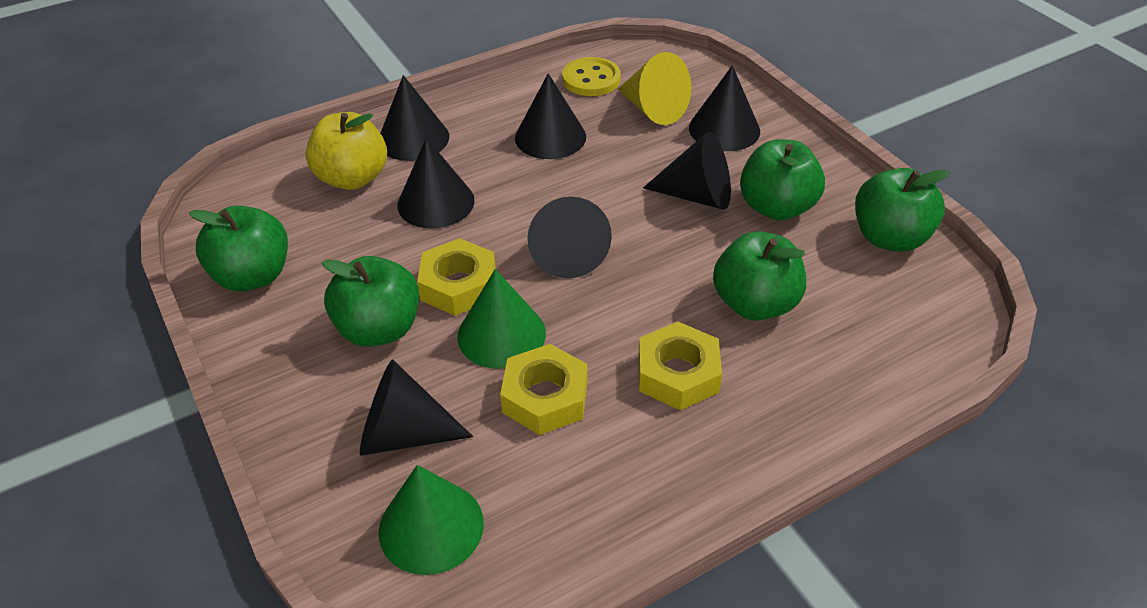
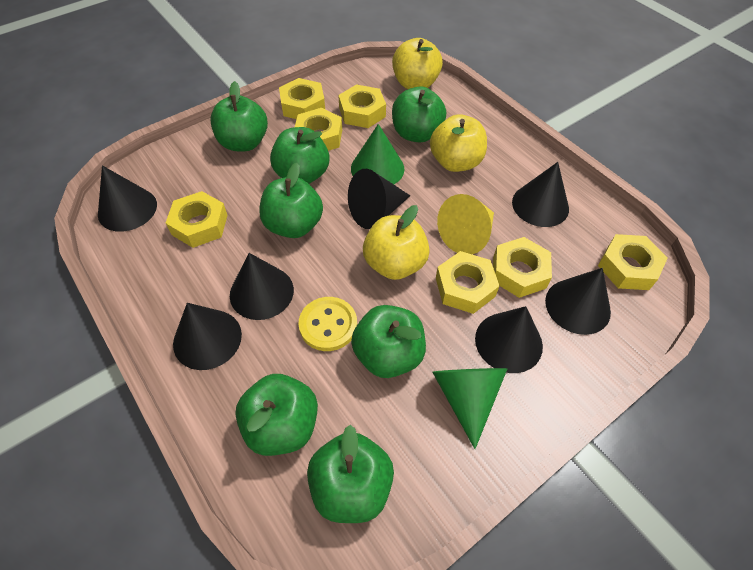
green apple: 5 -> 7
yellow apple: 1 -> 3
yellow nut: 3 -> 7

